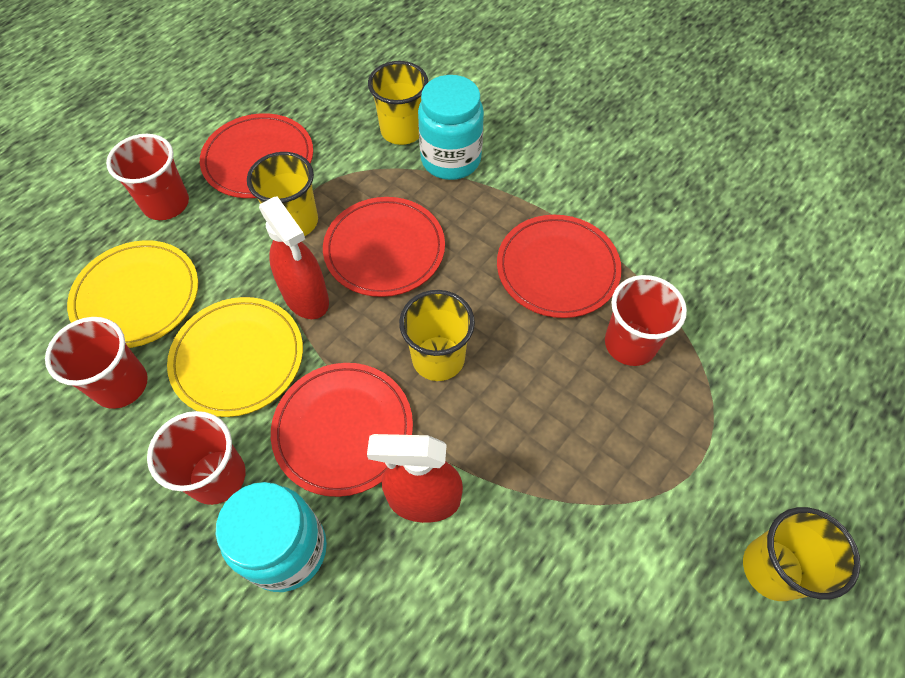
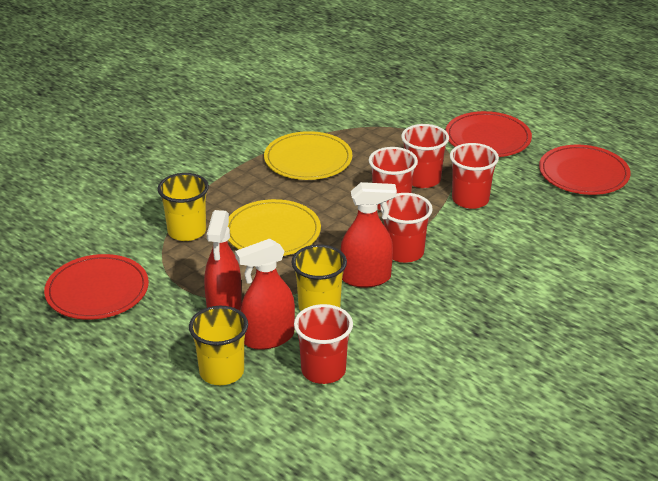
red cup: 4 -> 5
red plate: 4 -> 3
red spray bottle: 2 -> 3
turquoise jar: 2 -> 0
yellow cup: 4 -> 3

